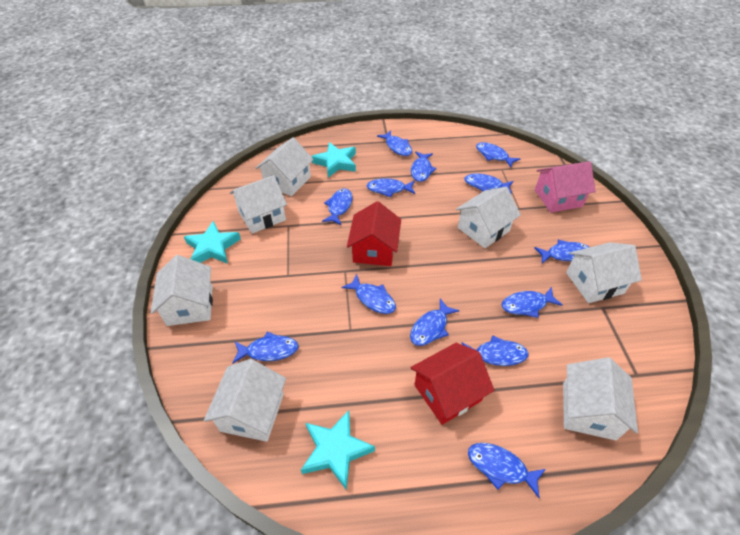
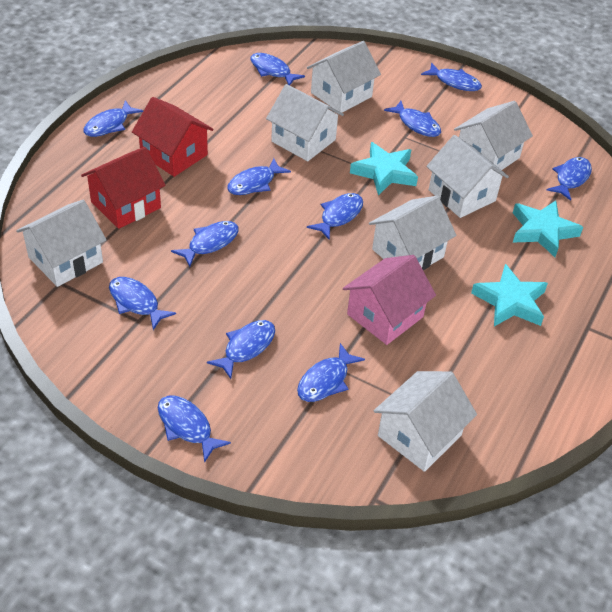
blue fish: 13 -> 12

